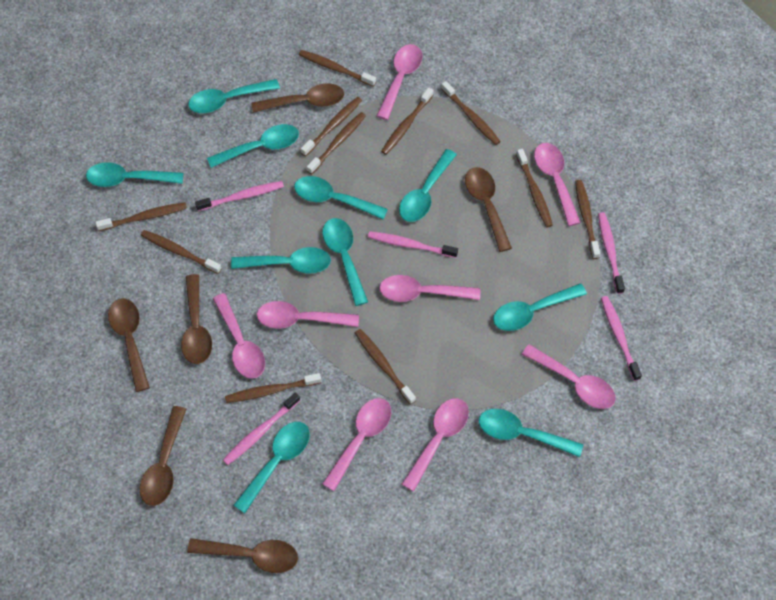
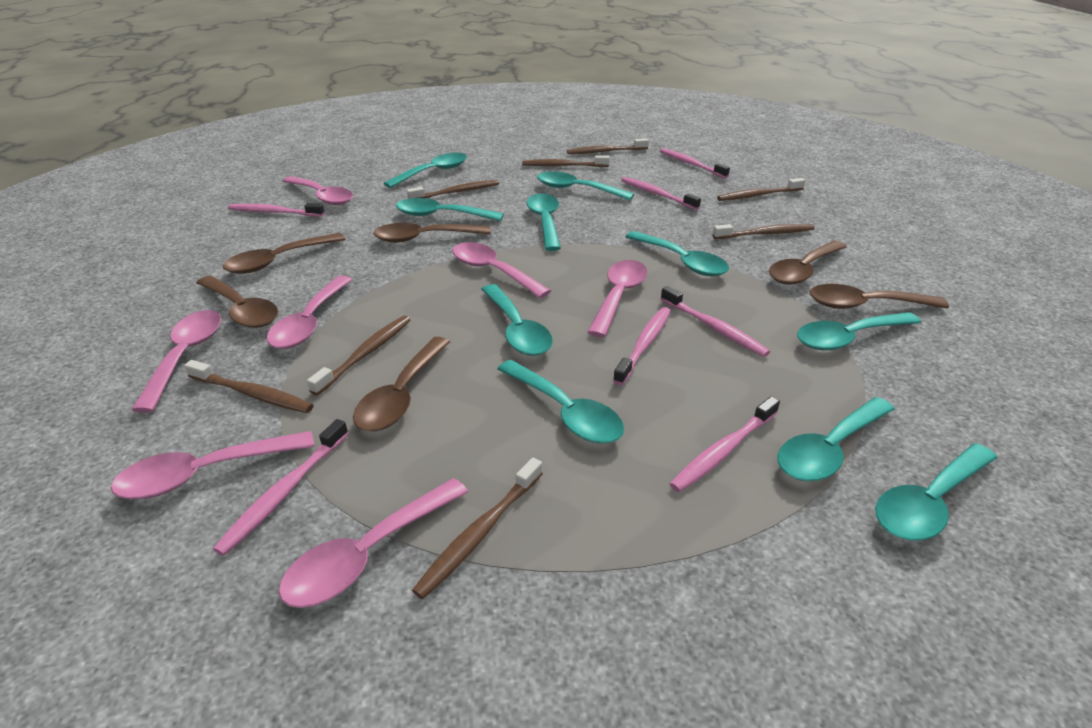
brown toothbrush: 11 -> 8
pink spoon: 8 -> 7
pink toothbrush: 5 -> 7

